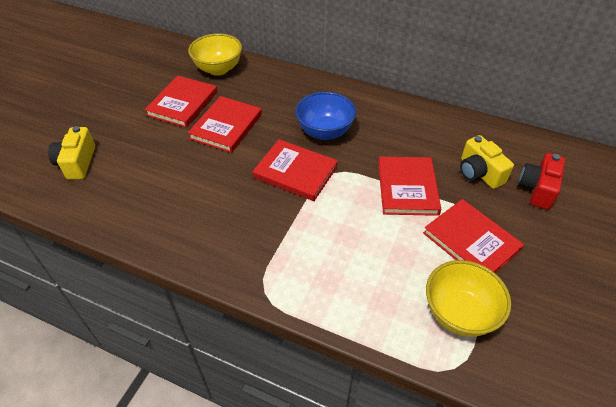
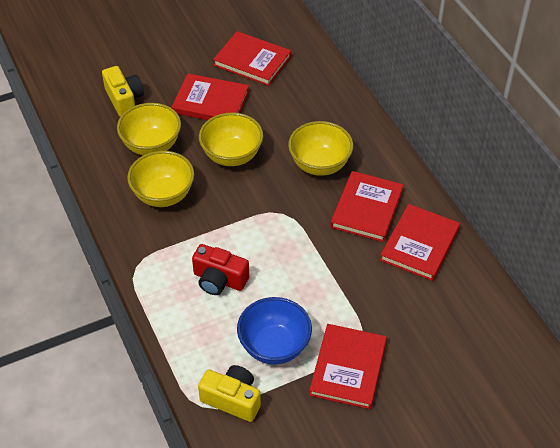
yellow bowl: 2 -> 4

